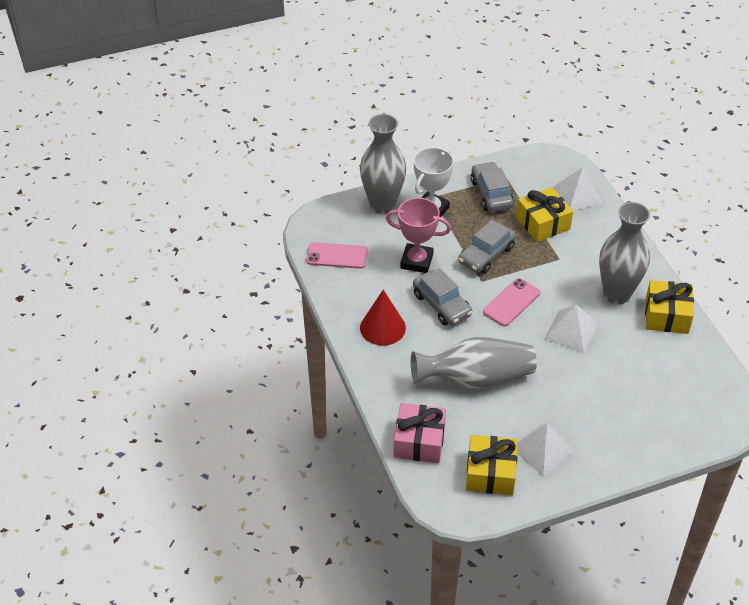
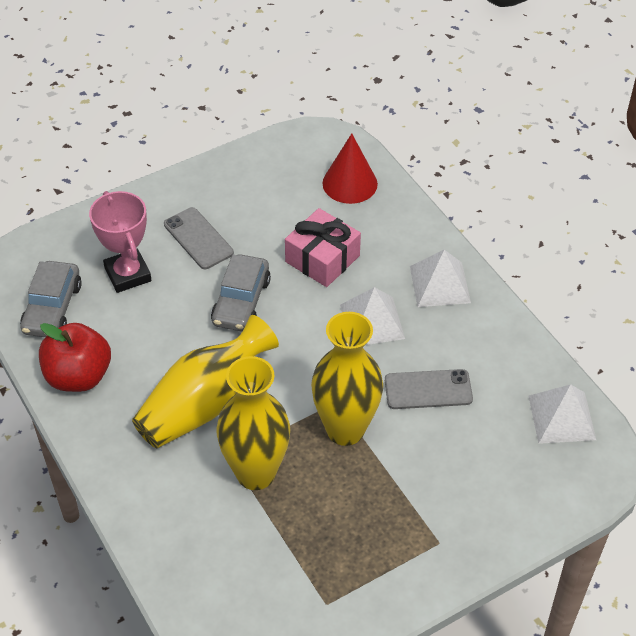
grey car: 3 -> 2
grey phone: 0 -> 2
grey vase: 3 -> 0
pink phone: 2 -> 0
red apple: 0 -> 1
white trophy: 1 -> 0
yellow gift: 3 -> 0
yellow vase: 0 -> 3

